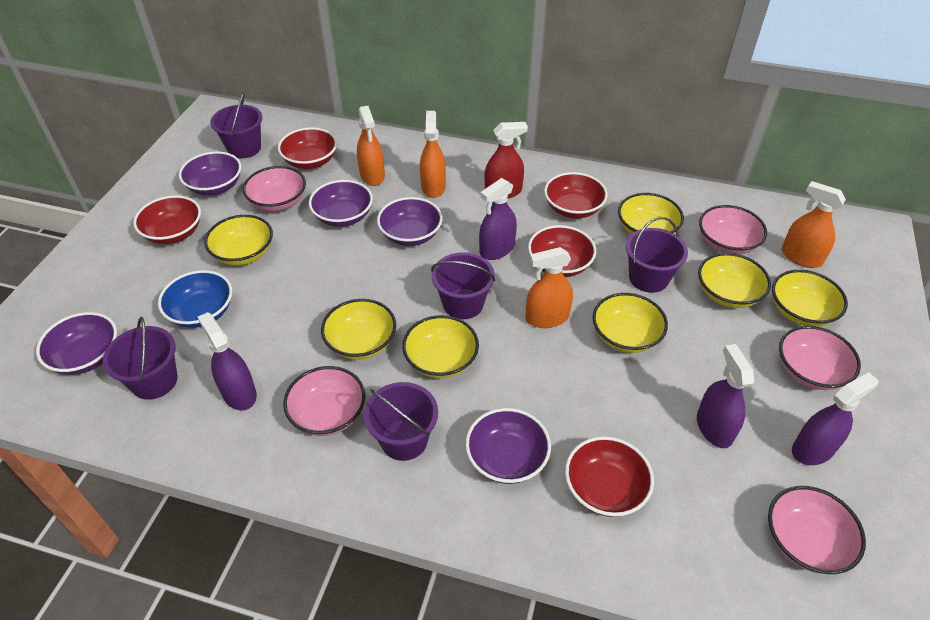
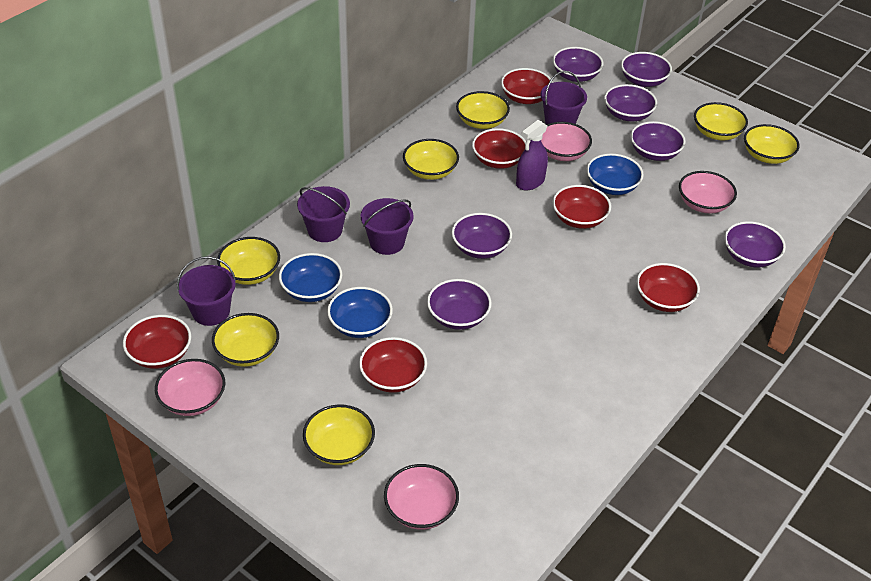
blue bowl: 1 -> 3
orange spray bottle: 4 -> 0
pink bowl: 5 -> 4
purple bowl: 5 -> 7
purple bucket: 5 -> 4
purple spray bottle: 4 -> 1
red bowl: 5 -> 6
red spray bottle: 1 -> 0

